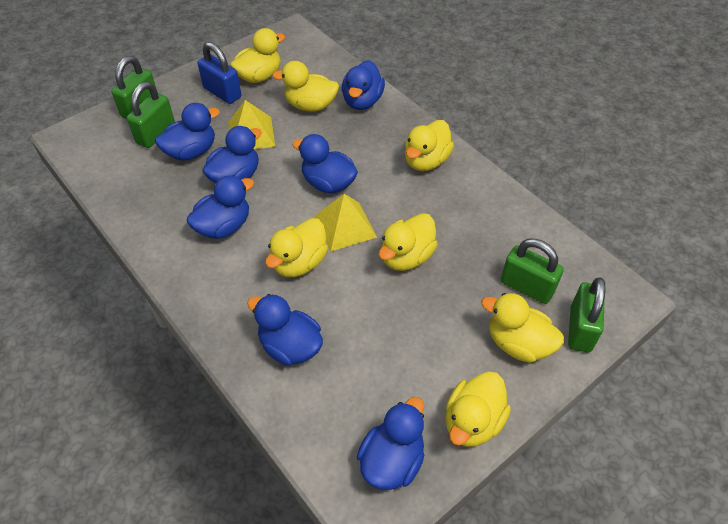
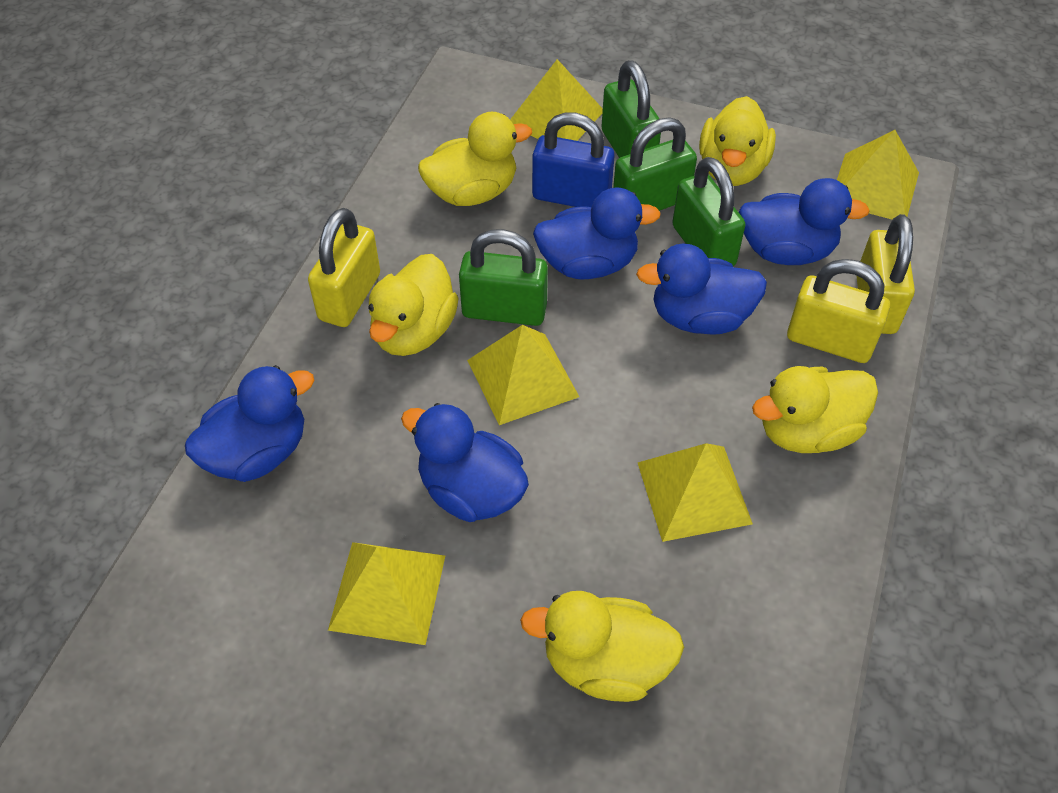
blue duck: 7 -> 5
yellow duck: 7 -> 5
yellow padlock: 0 -> 3
yellow pyramid: 2 -> 5

